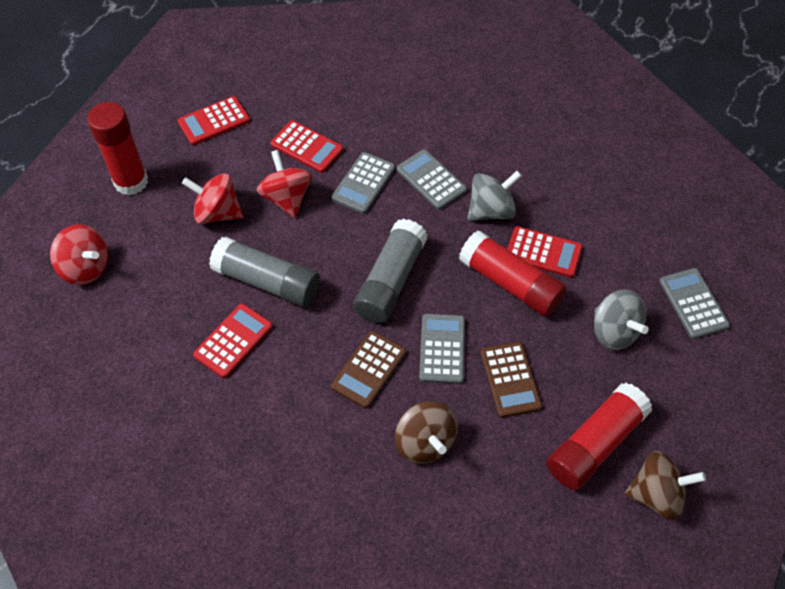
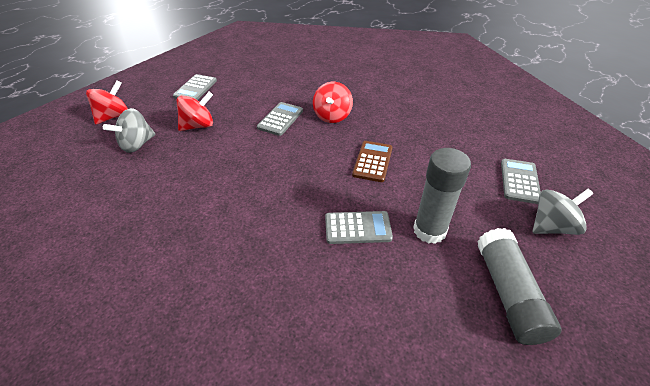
brown calculator: 2 -> 1
brown spinning top: 2 -> 0
red calculator: 4 -> 0
red glue stick: 3 -> 0

